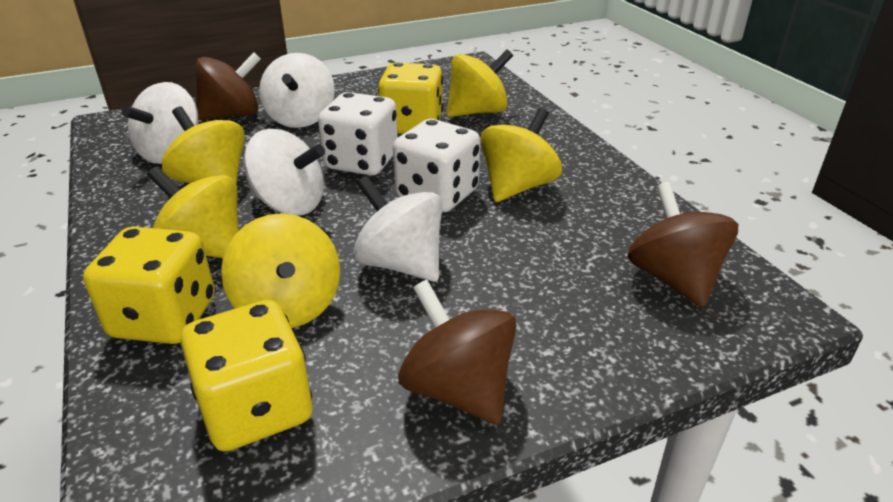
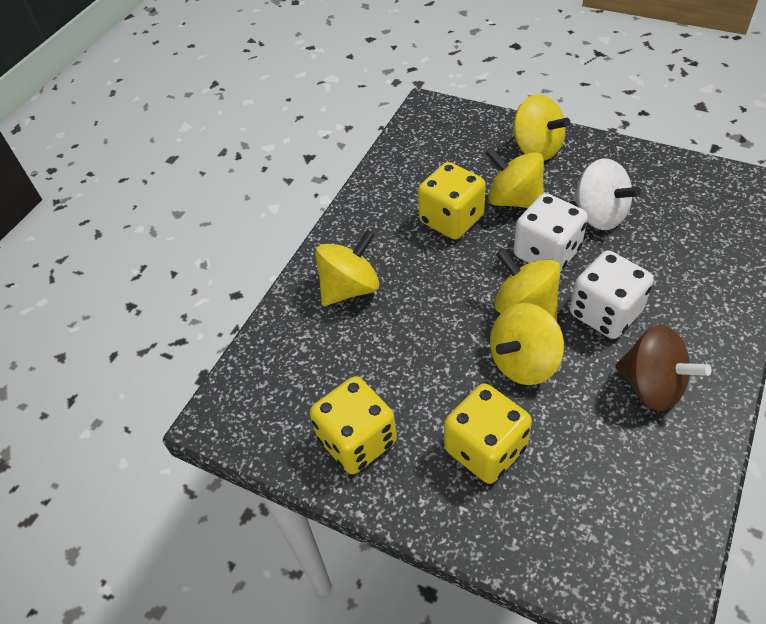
brown spinning top: 3 -> 1
white spinning top: 4 -> 1

